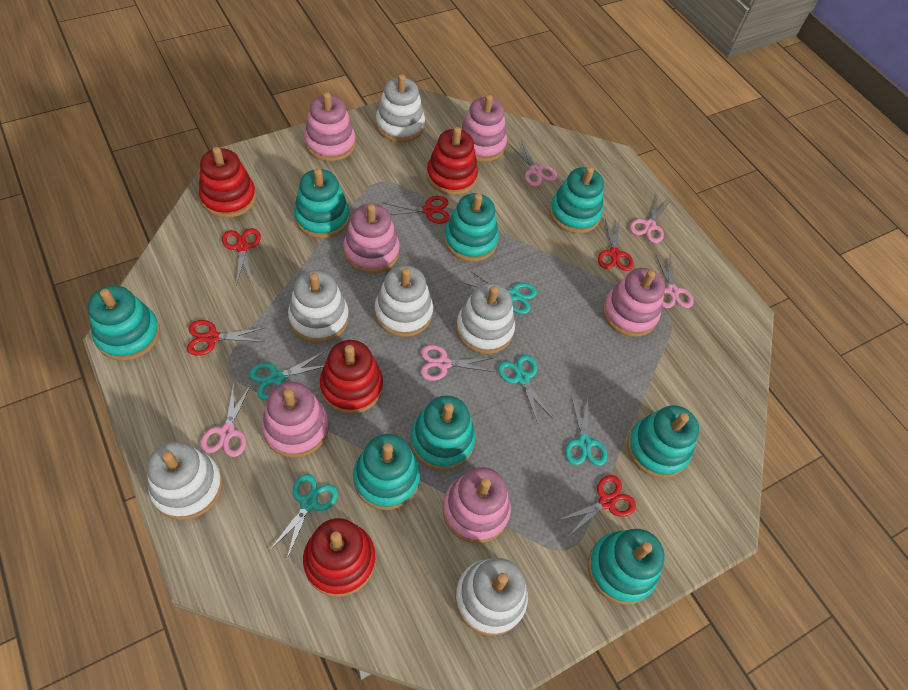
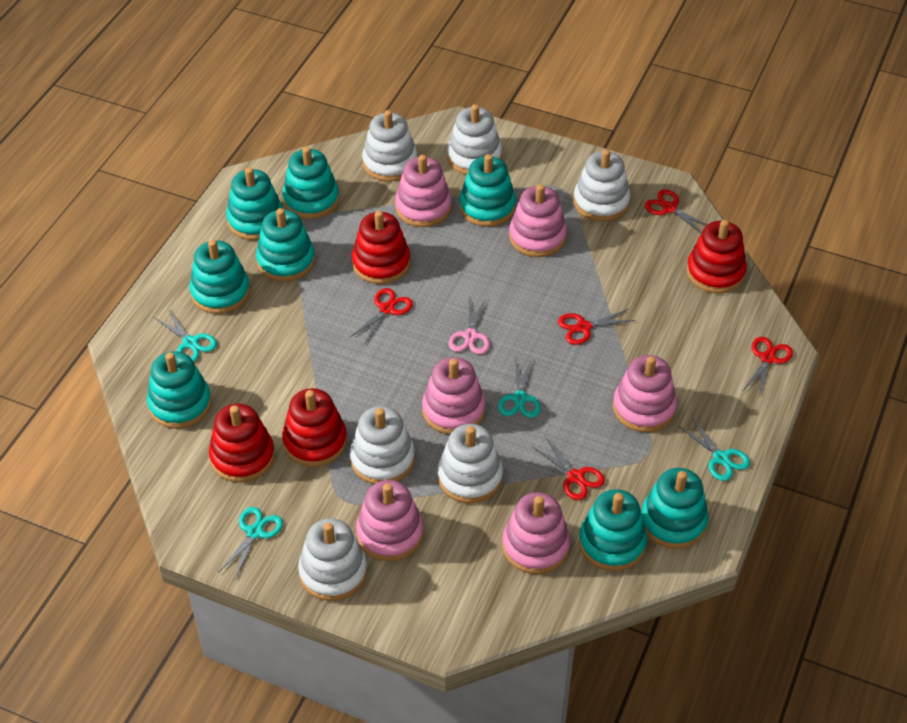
pink scissors: 5 -> 1
turquoise scissors: 5 -> 4

